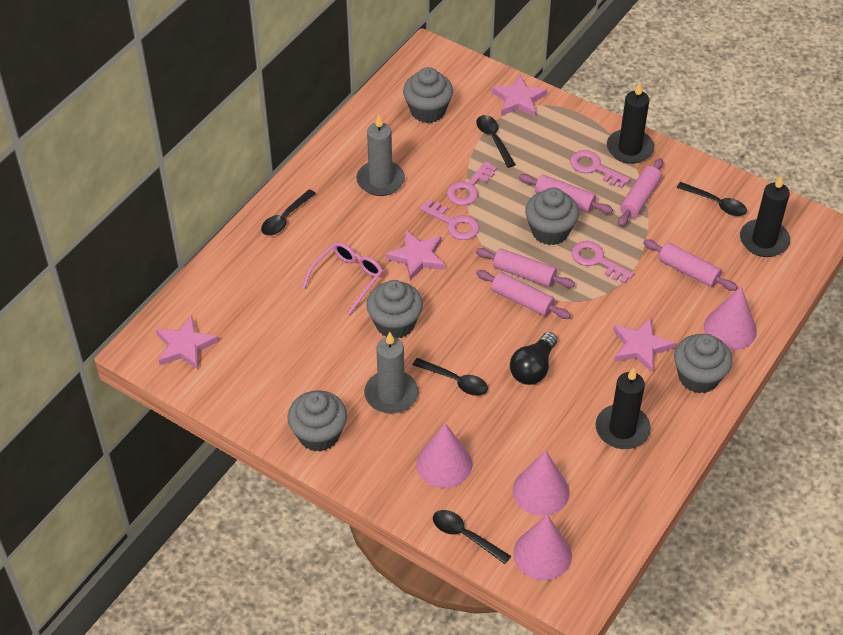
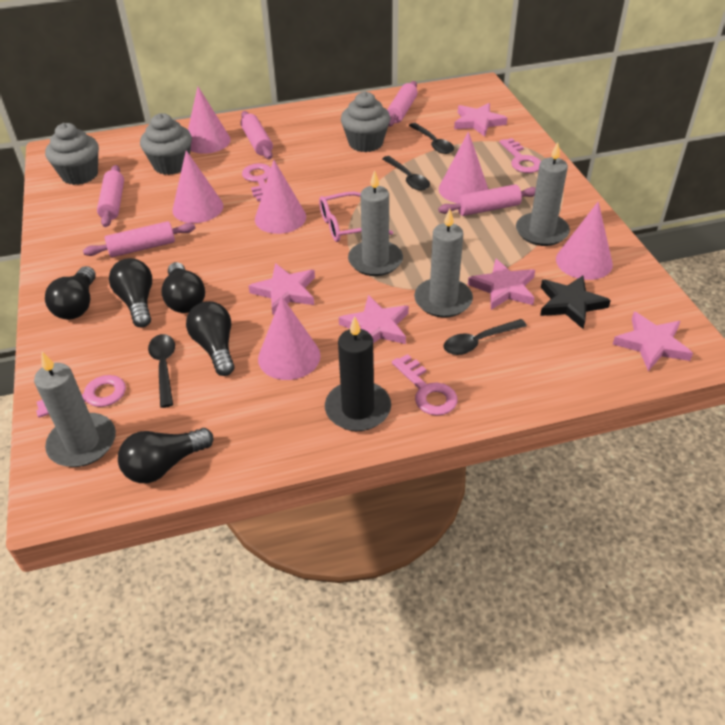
black candle: 3 -> 1
black light bulb: 1 -> 5
black spoon: 5 -> 4
black star: 0 -> 1
grey candle: 2 -> 4
grey cupcake: 5 -> 3
pink cone: 4 -> 6
pink star: 4 -> 5

